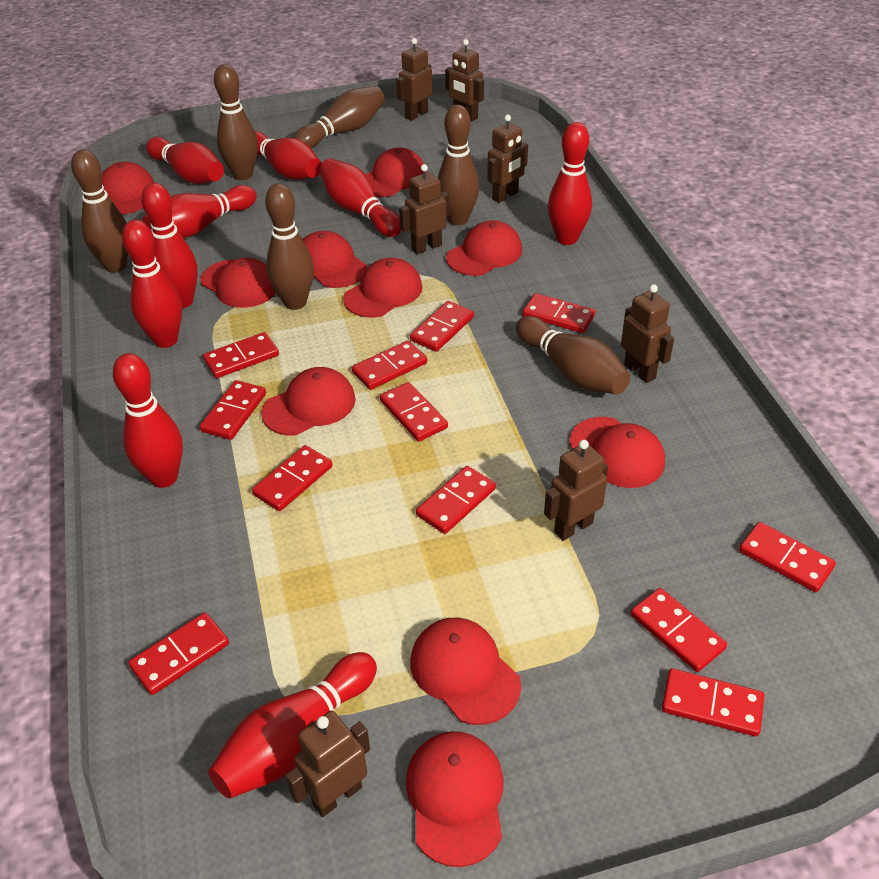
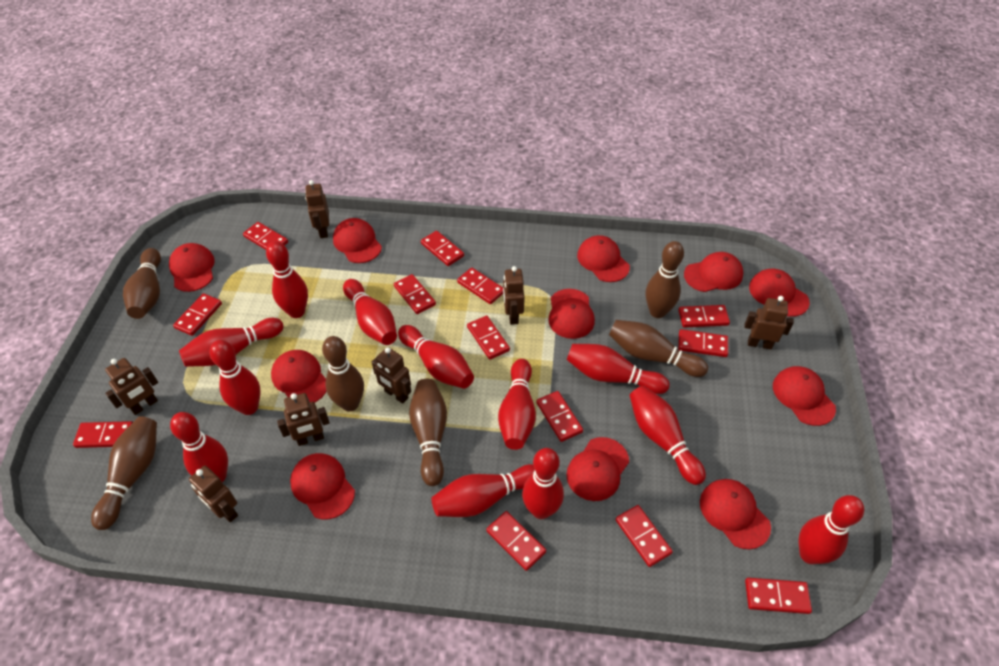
red bowling pin: 9 -> 12
red cap: 10 -> 11
red domino: 12 -> 13

